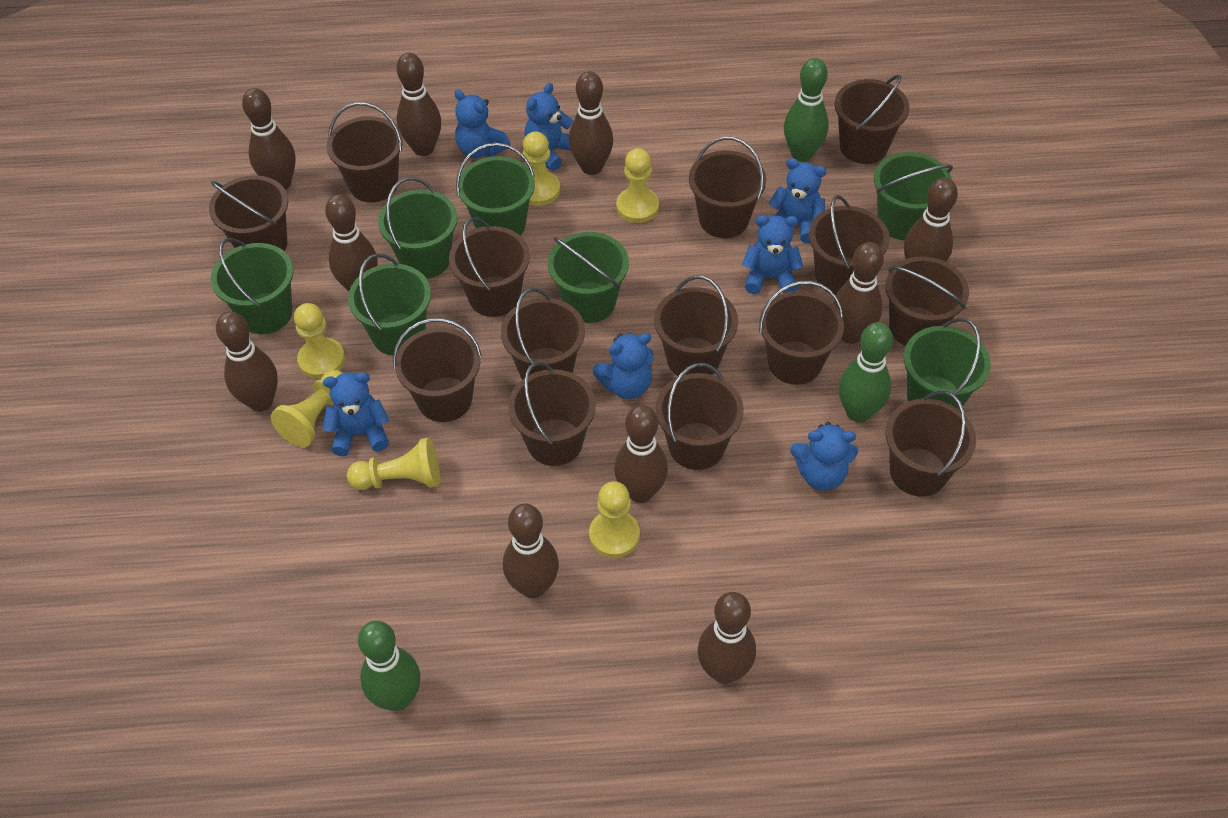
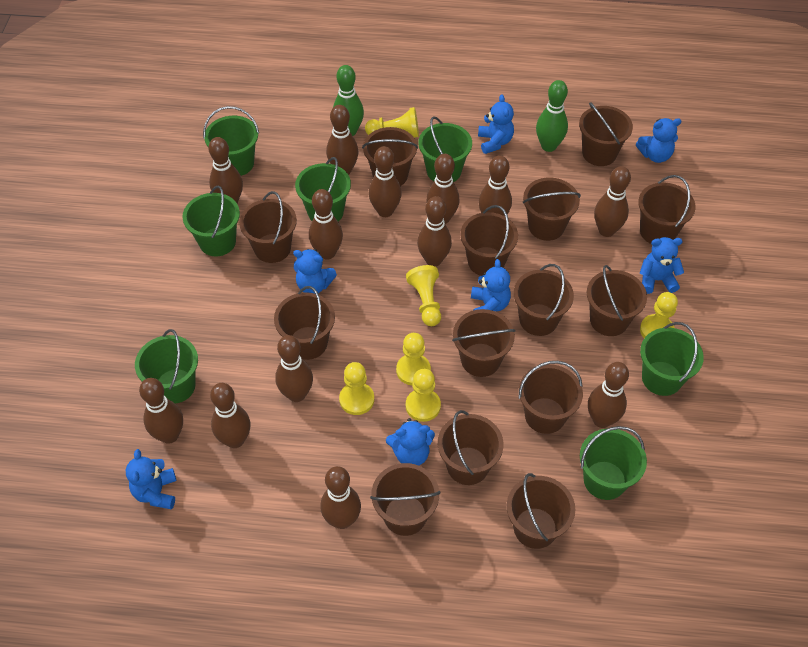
brown bowling pin: 10 -> 13
green bowling pin: 3 -> 2

